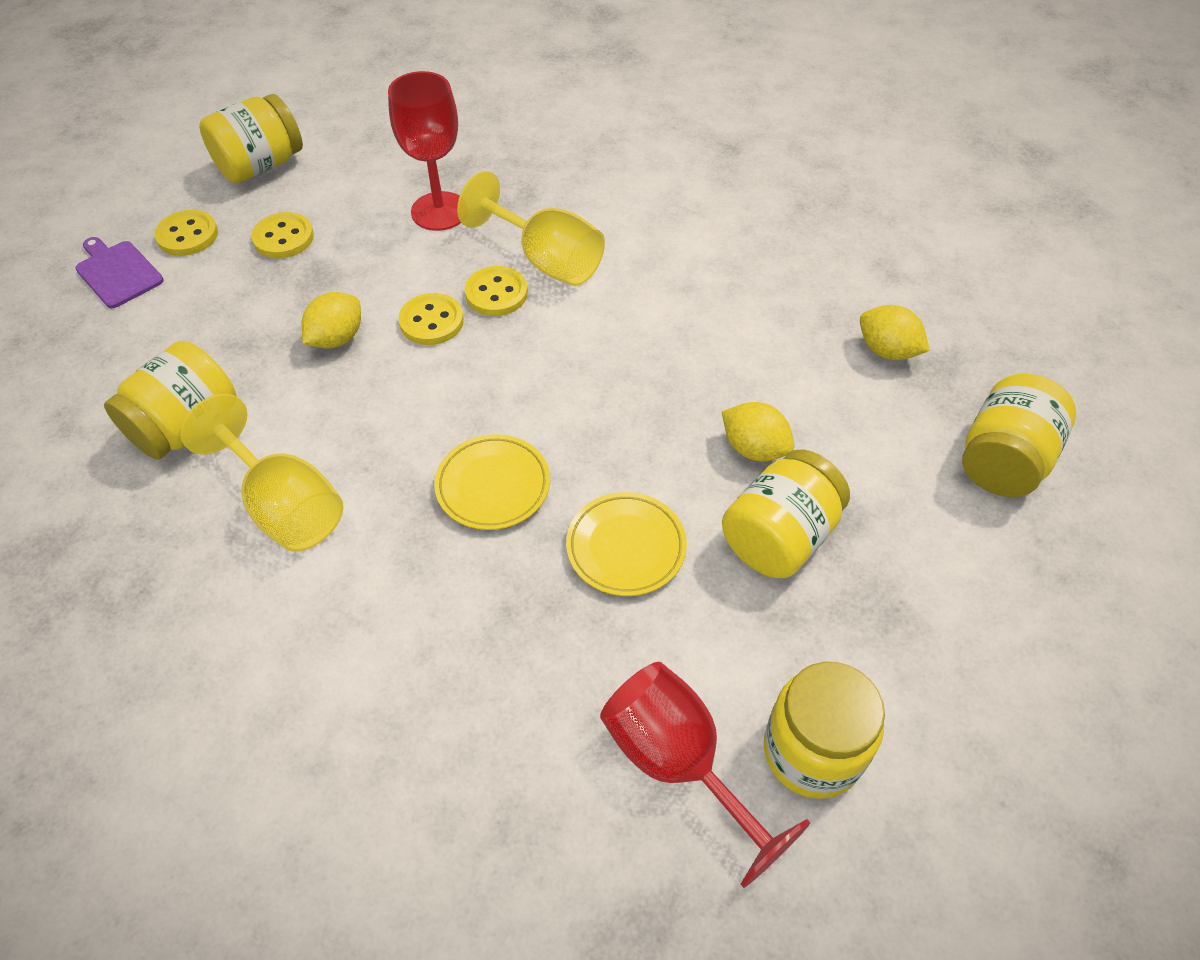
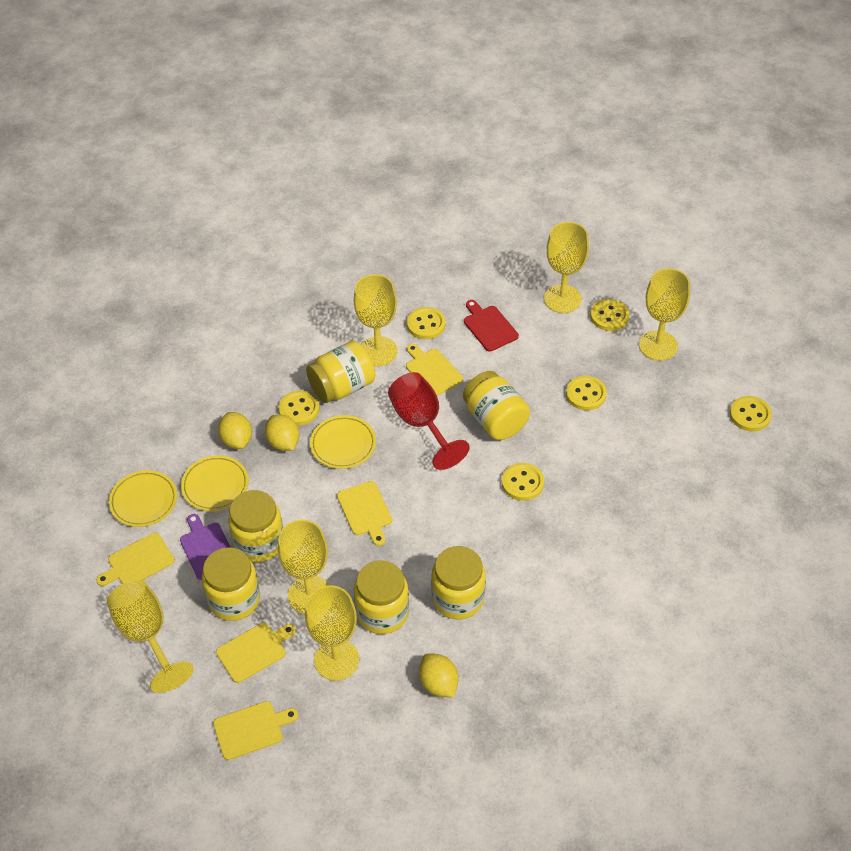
red cutting board: 0 -> 1
red goblet: 2 -> 1
yellow button: 4 -> 6
yellow cutting board: 0 -> 5
yellow goblet: 2 -> 6
yellow jar: 5 -> 6
yellow plate: 2 -> 3

